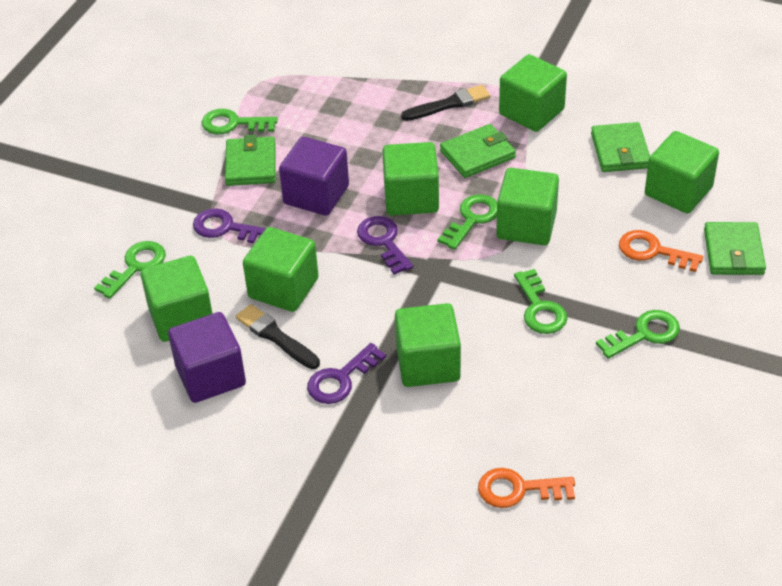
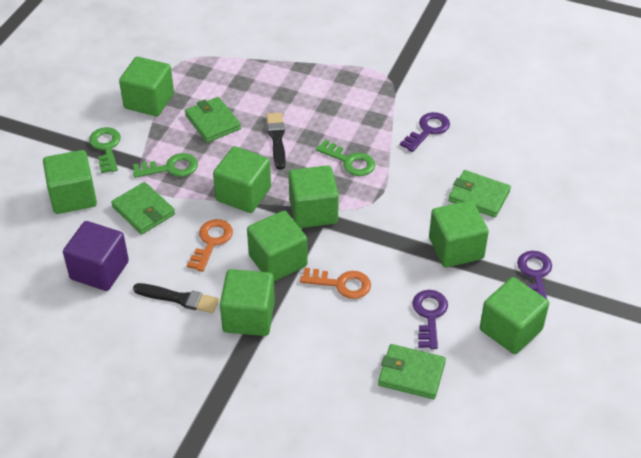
green cube: 7 -> 8
green key: 5 -> 3
purple cube: 2 -> 1

